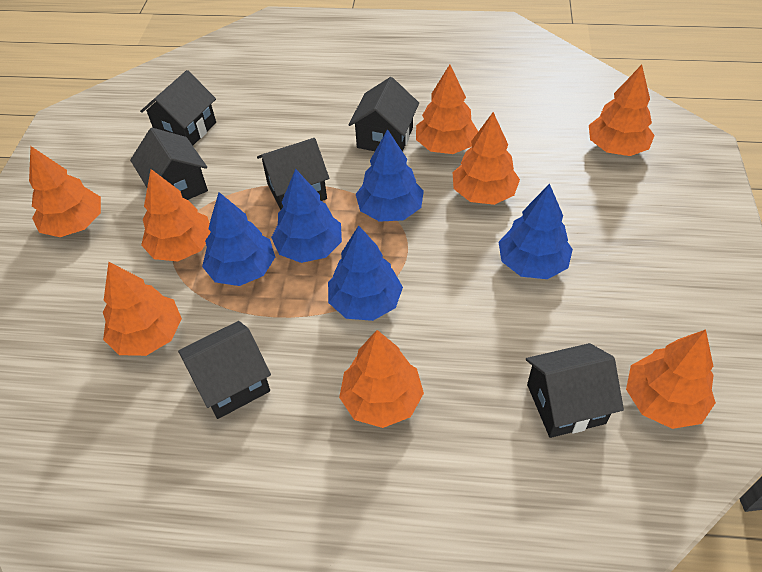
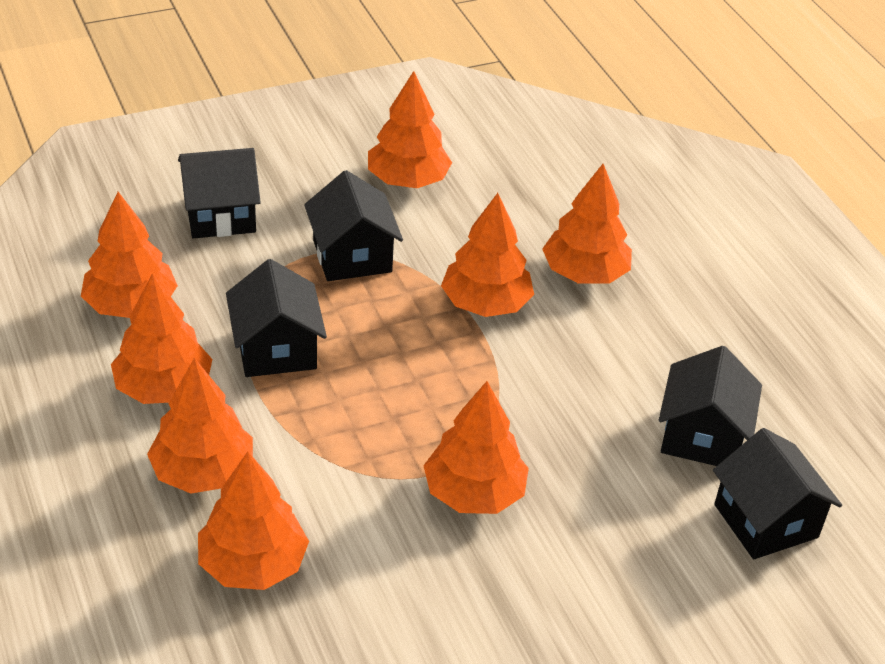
black house: 6 -> 5
blue tree: 5 -> 0

